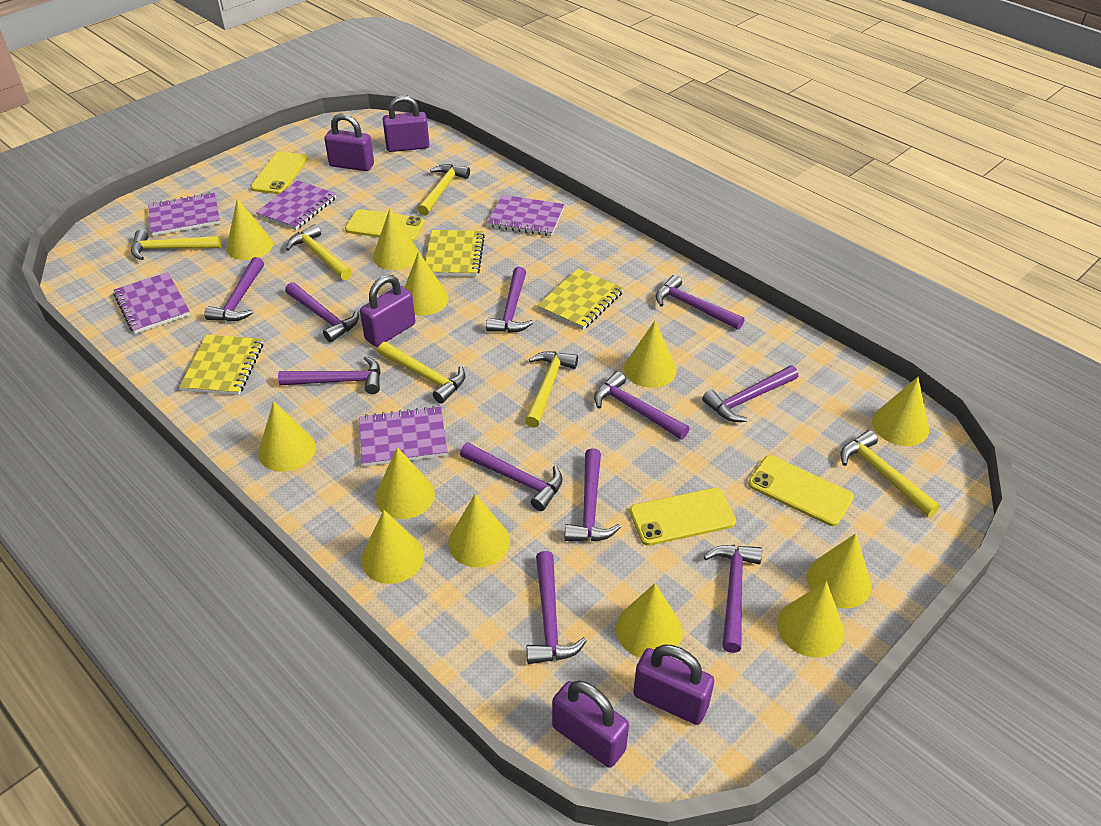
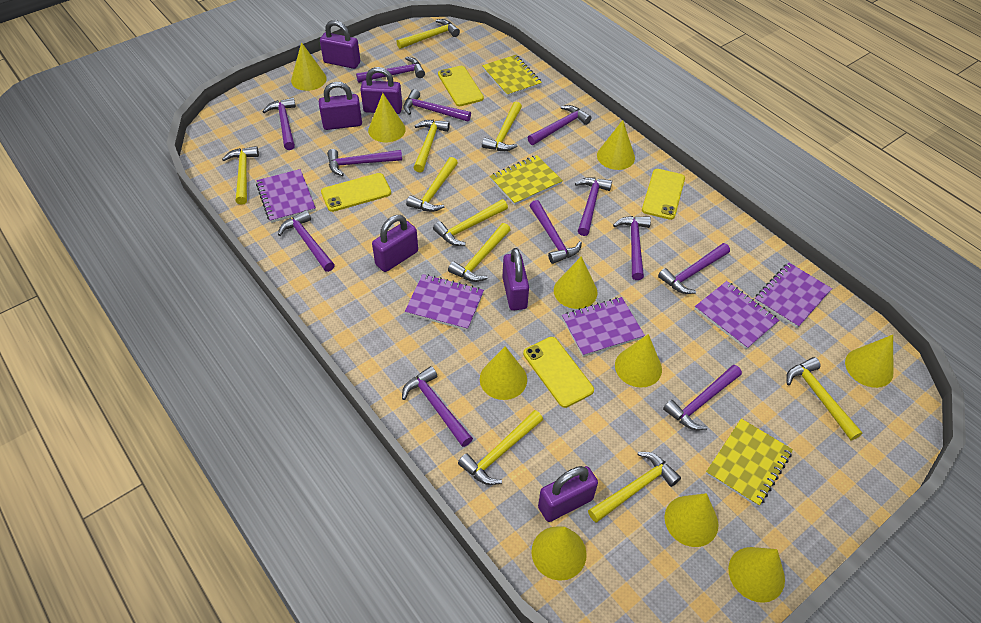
purple hammer: 11 -> 12
purple padlock: 5 -> 6
yellow cone: 12 -> 10
yellow hammer: 6 -> 10

